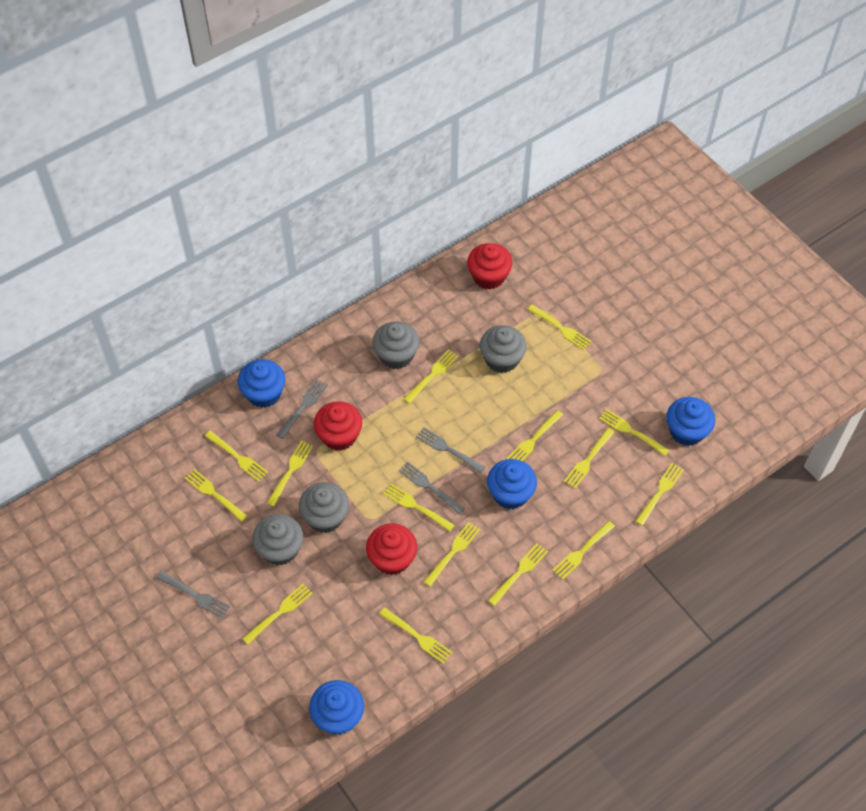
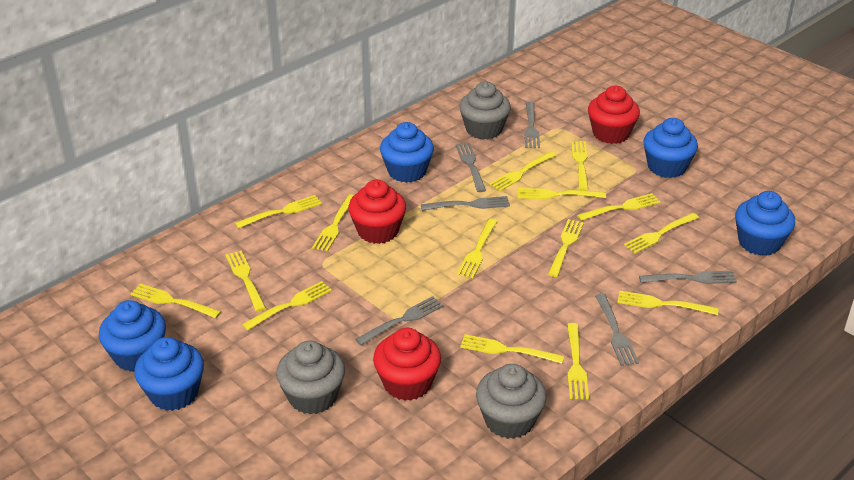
blue cupcake: 4 -> 5
grey cupcake: 4 -> 3
grey fork: 4 -> 6

